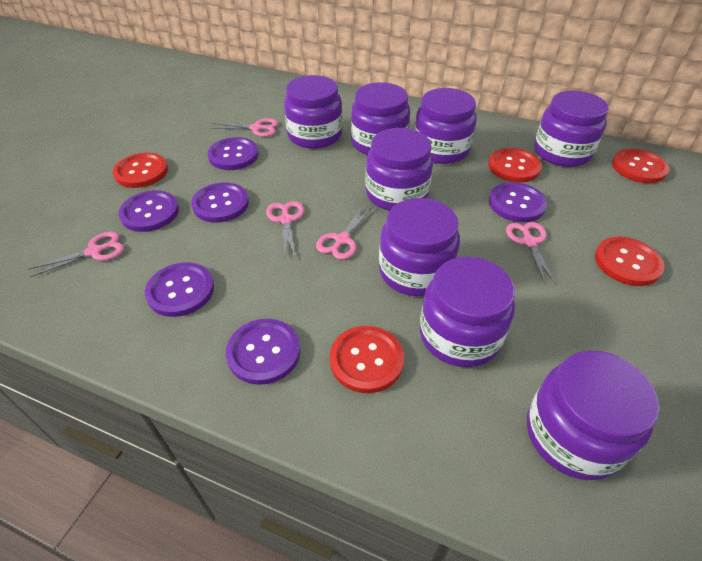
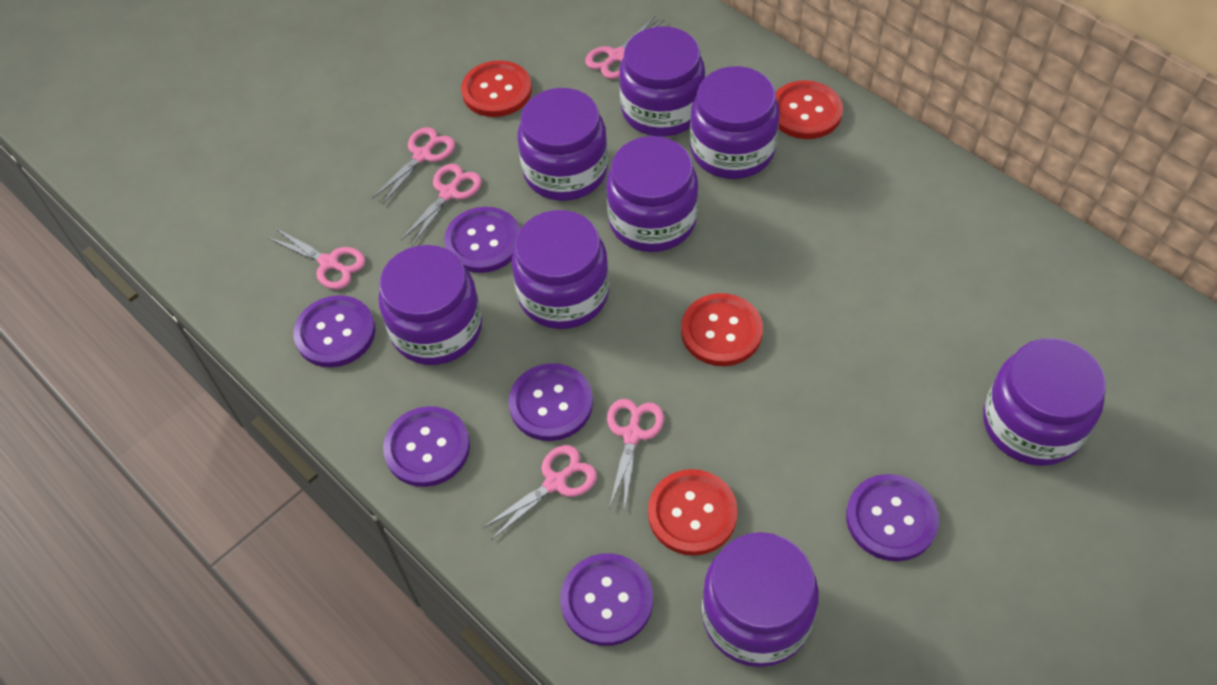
pink scissors: 5 -> 6
red button: 5 -> 4

